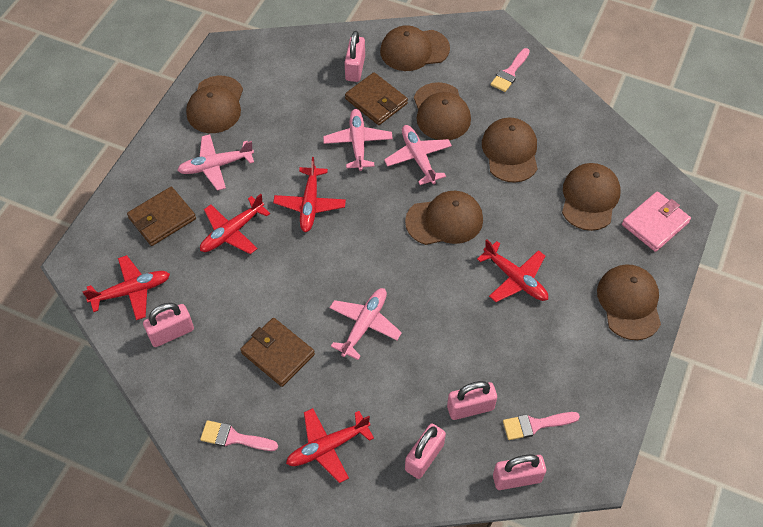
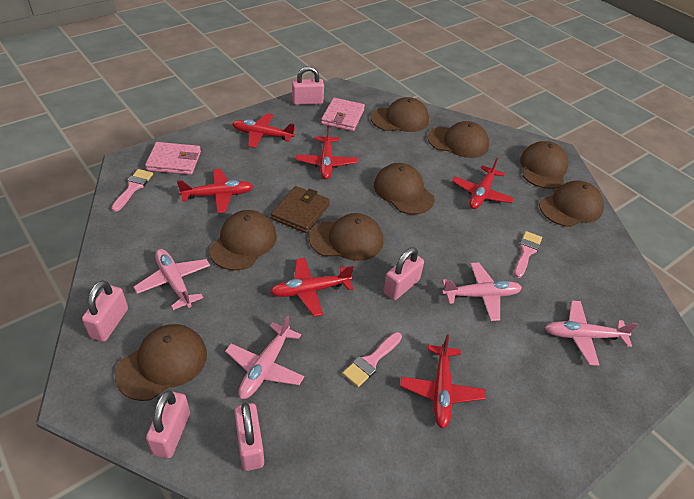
brown cap: 7 -> 8
brown wallet: 3 -> 1
pink wallet: 1 -> 2
red plane: 5 -> 6

